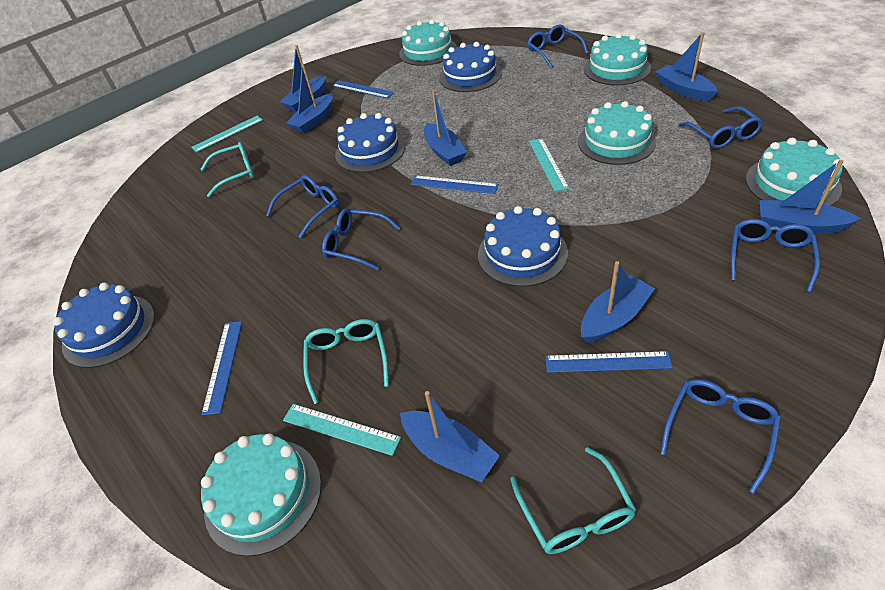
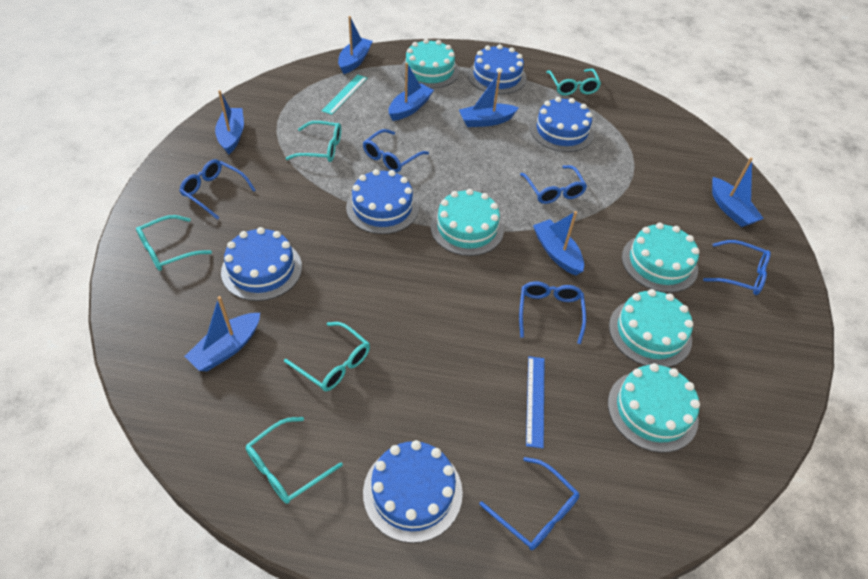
blue cake: 4 -> 5
blue ruler: 4 -> 1
turquoise glasses: 3 -> 5
turquoise ruler: 3 -> 1

